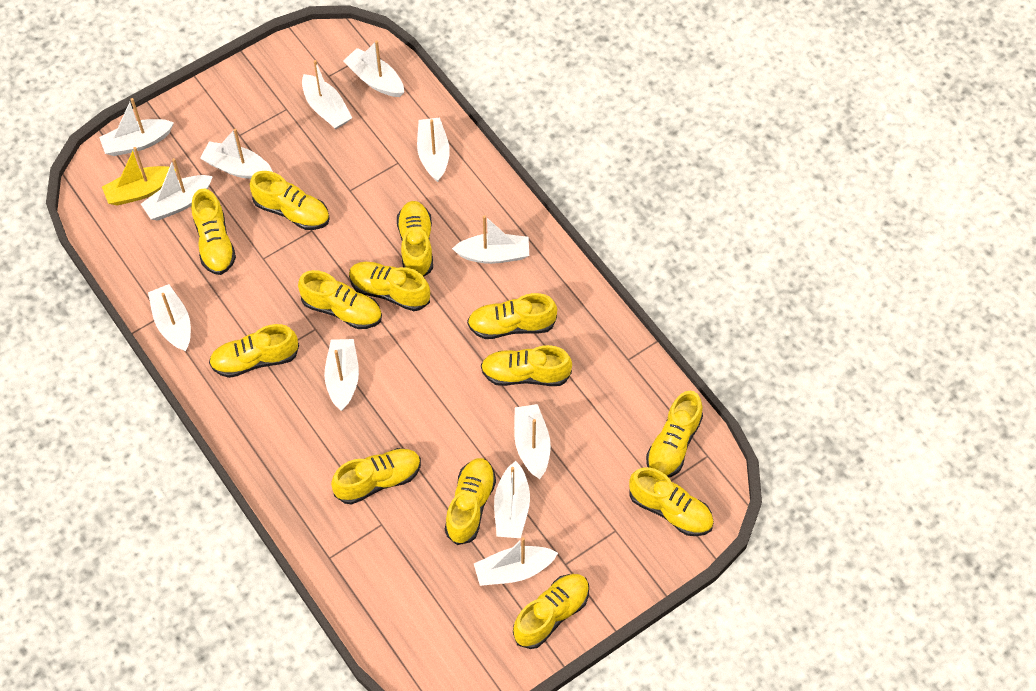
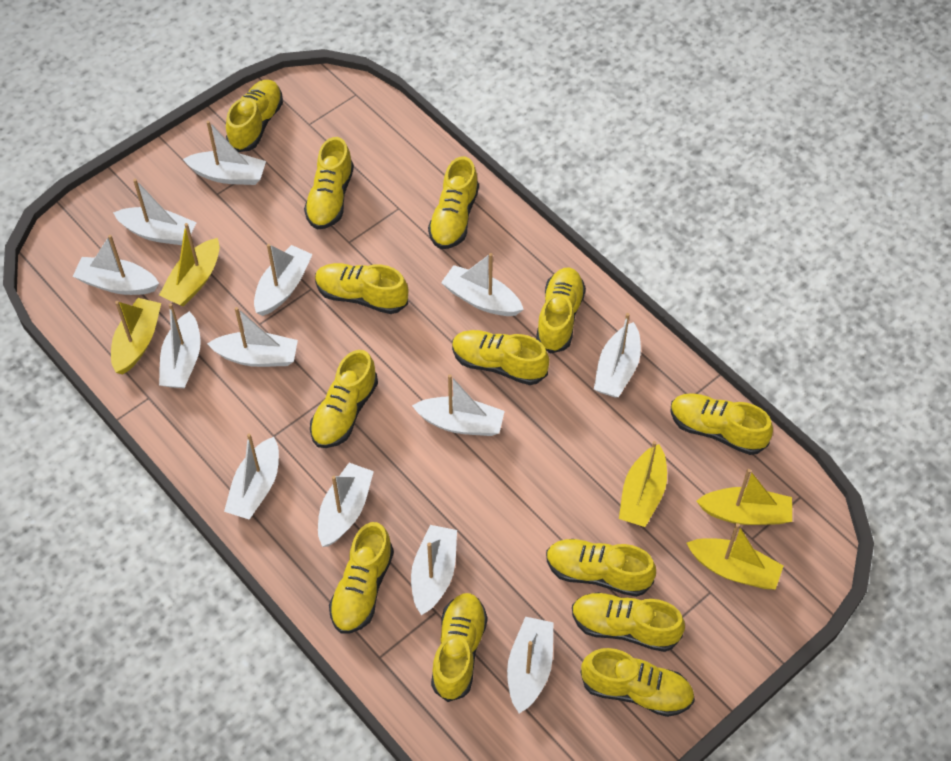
white boat: 12 -> 13
yellow boat: 1 -> 5

